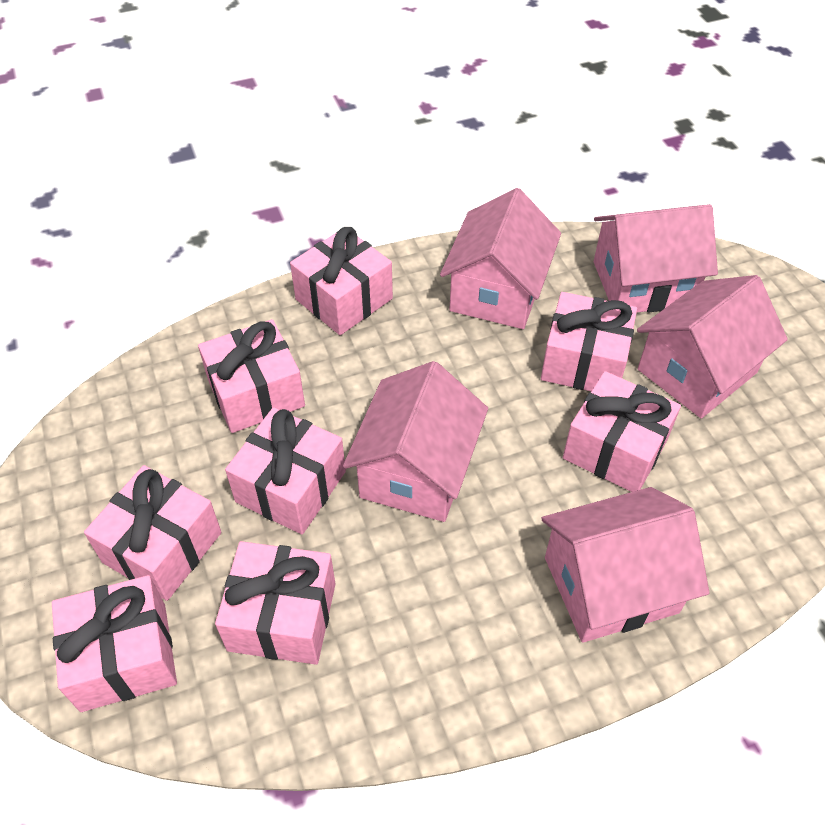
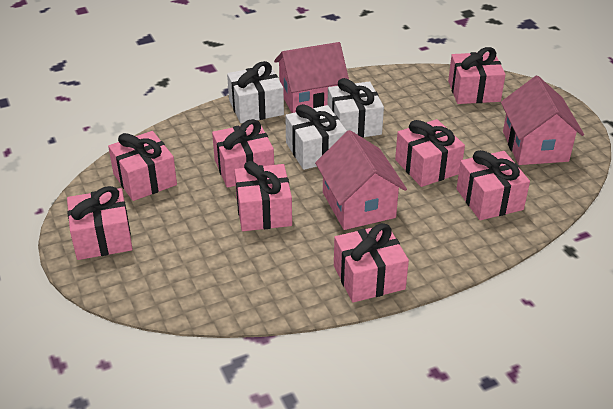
pink house: 5 -> 3
white gift: 0 -> 3

